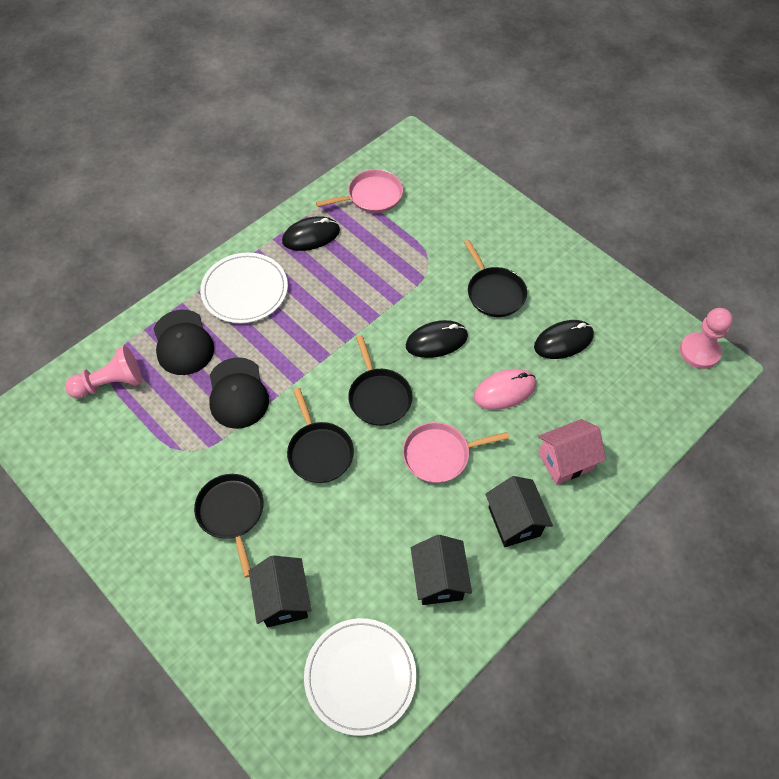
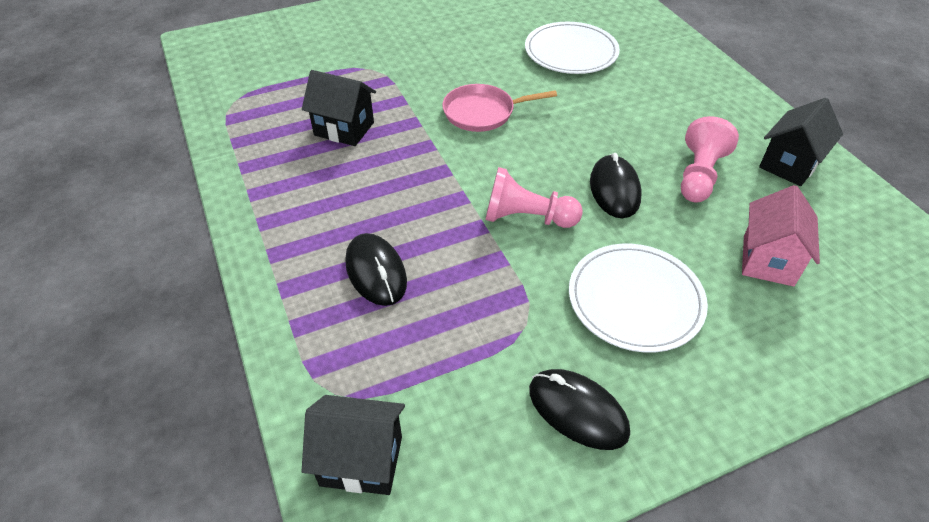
black cap: 2 -> 0
black pan: 4 -> 0
pink mouse: 1 -> 0
pink pan: 2 -> 1

